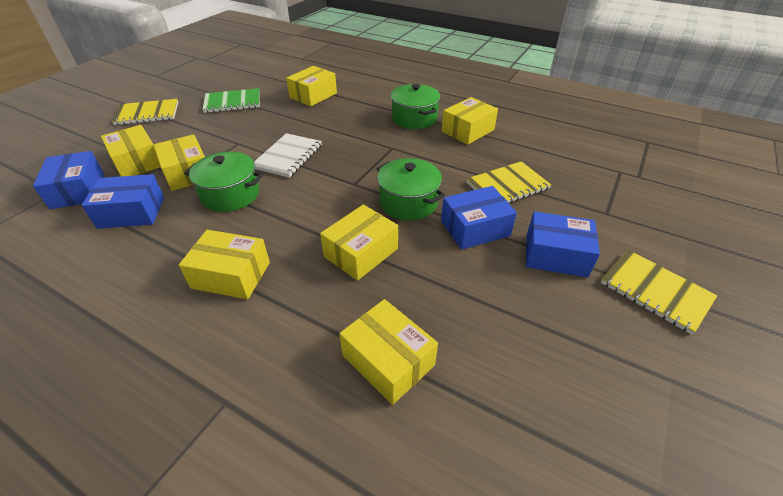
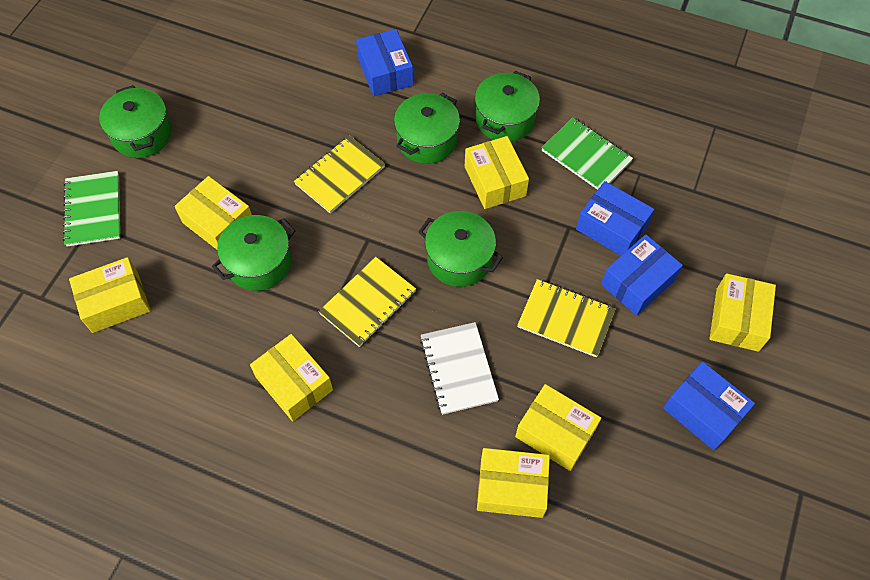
green notebook: 1 -> 2
green pot: 3 -> 5

